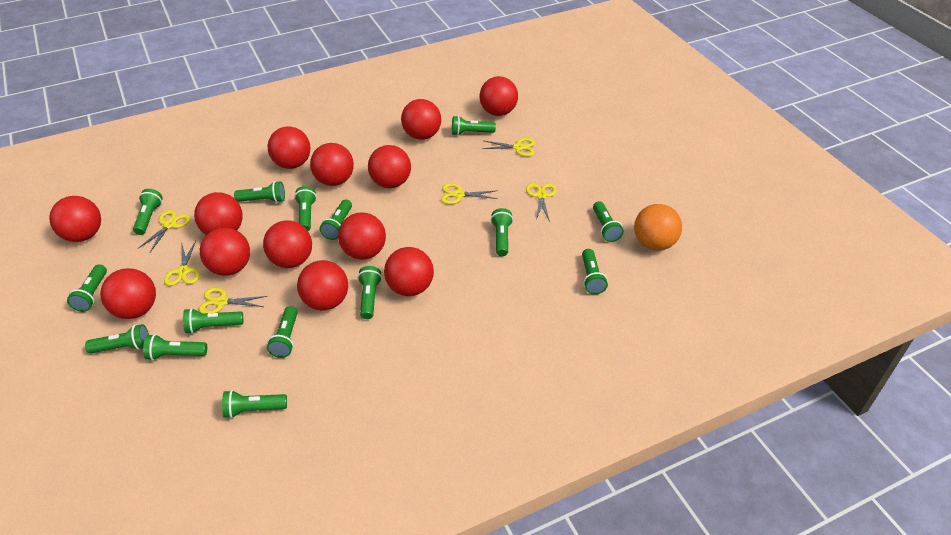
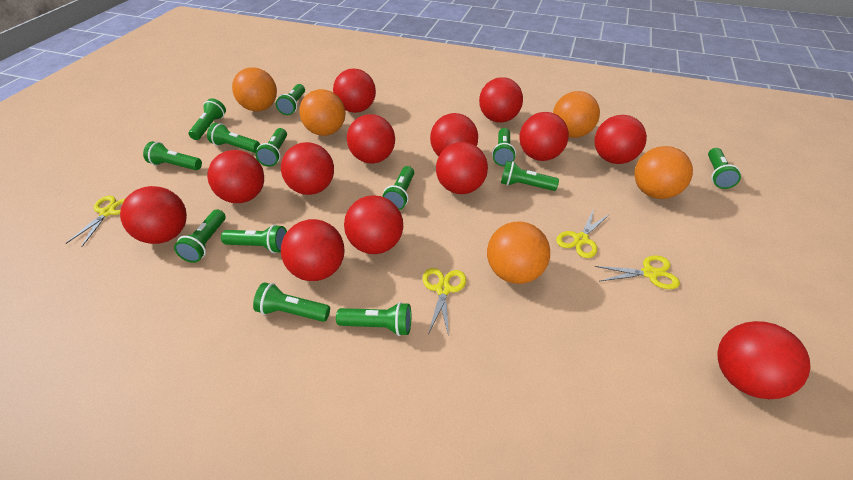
green flashlight: 15 -> 13
orange ball: 1 -> 5
yellow scissors: 6 -> 4

